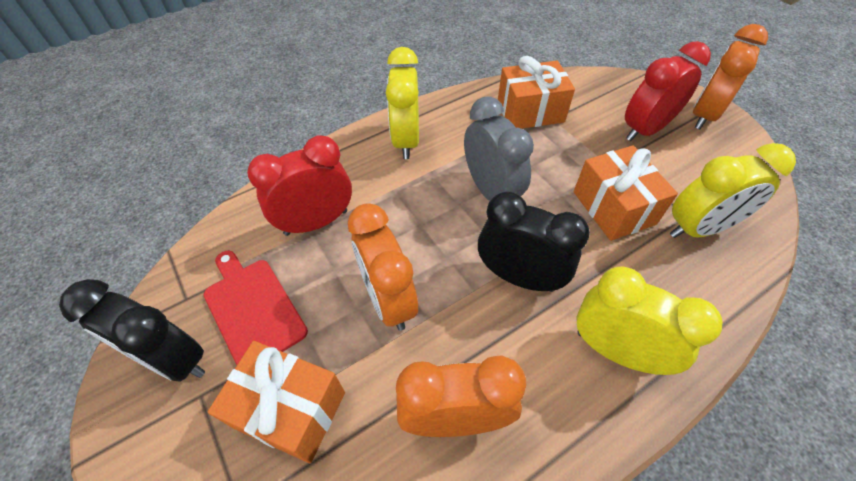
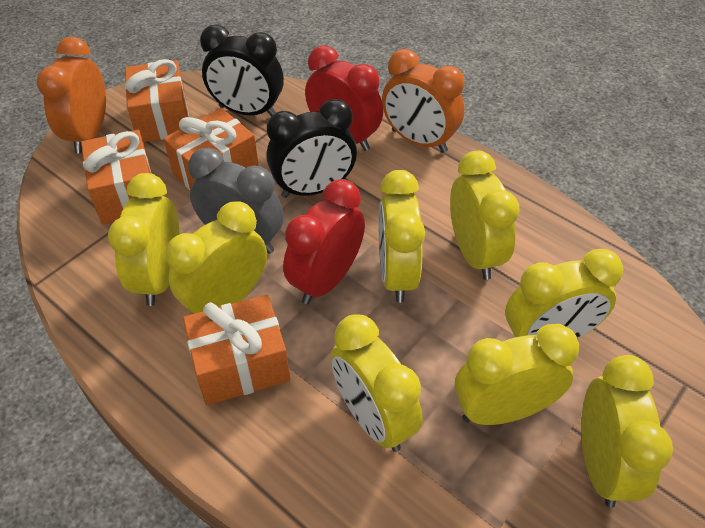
orange clock: 3 -> 2
orange gift: 3 -> 4
red cutting board: 1 -> 0
yellow clock: 3 -> 8

